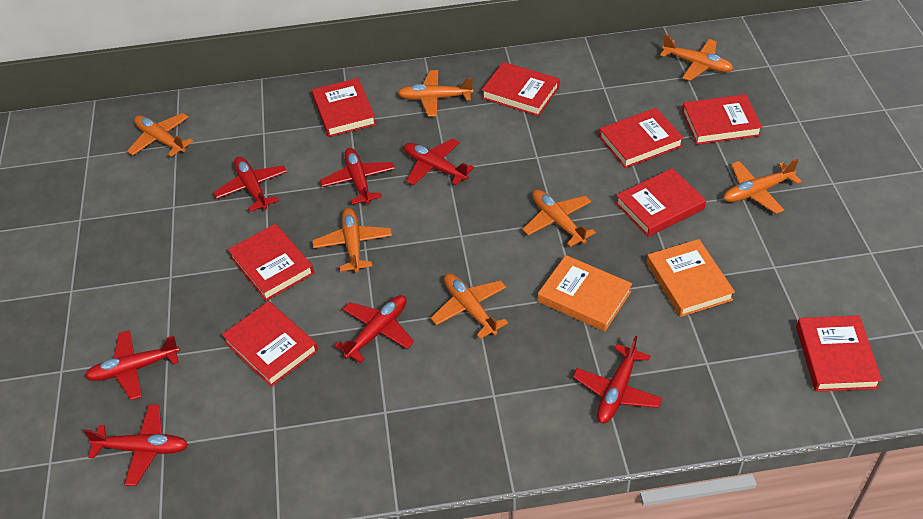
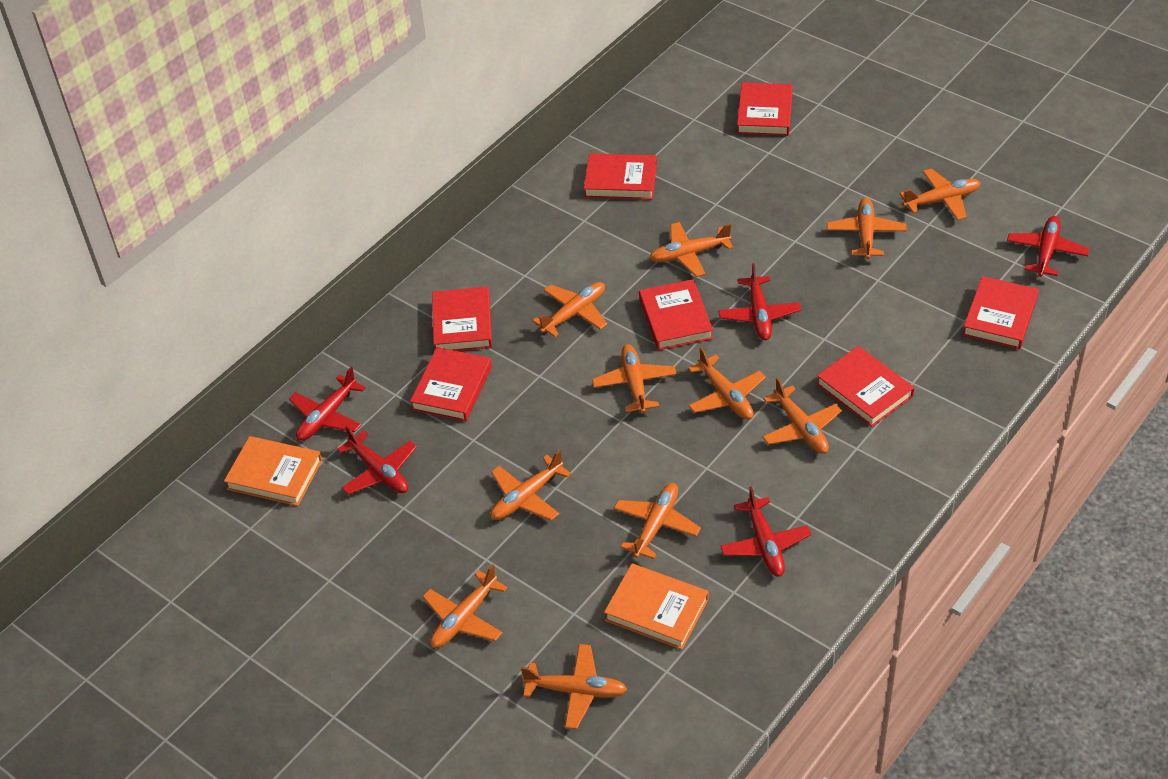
orange plane: 7 -> 11
red book: 8 -> 7
red plane: 7 -> 5

